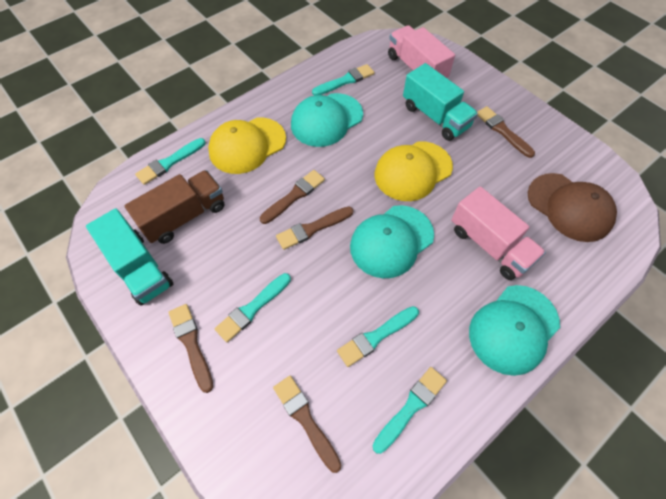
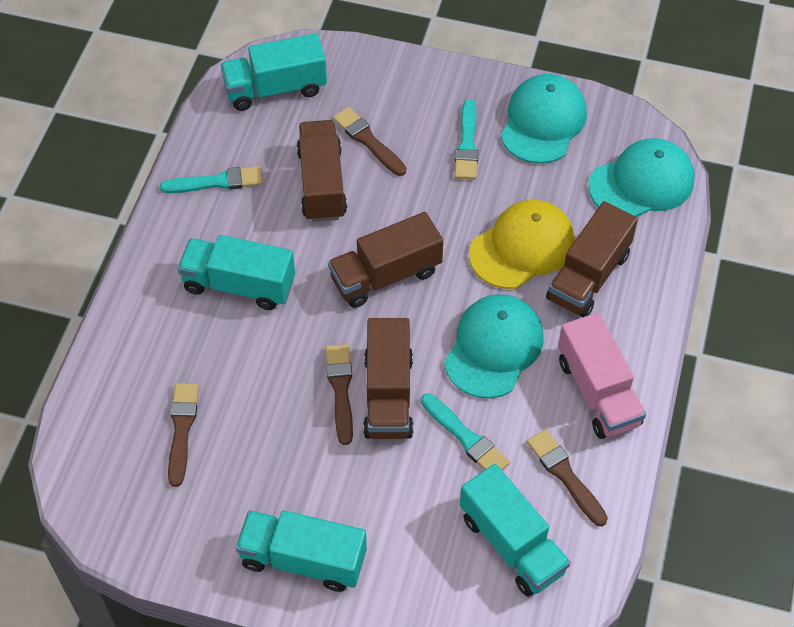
brown brush: 5 -> 4
brown cap: 1 -> 0
brown truck: 1 -> 4
pink truck: 2 -> 1
turquoise brush: 5 -> 3
turquoise truck: 2 -> 4
yellow cap: 2 -> 1

